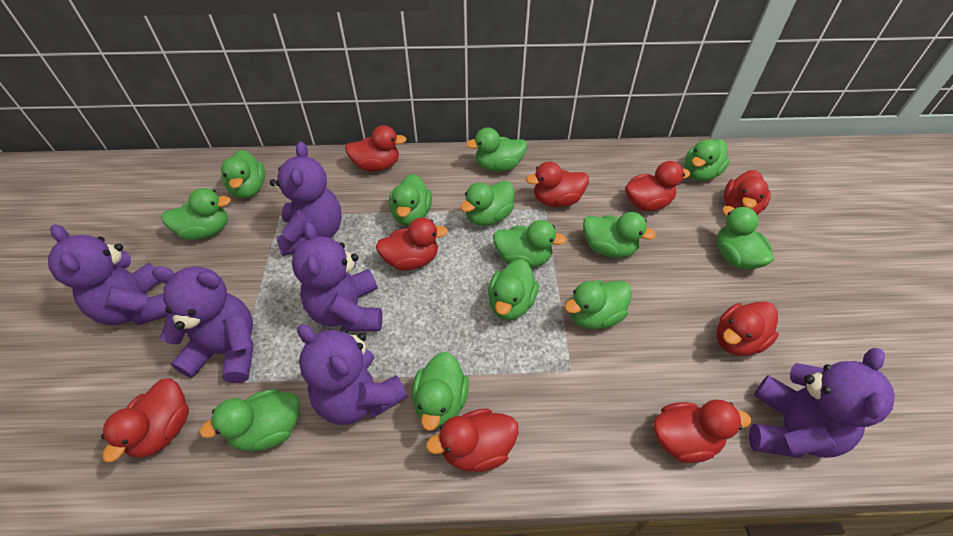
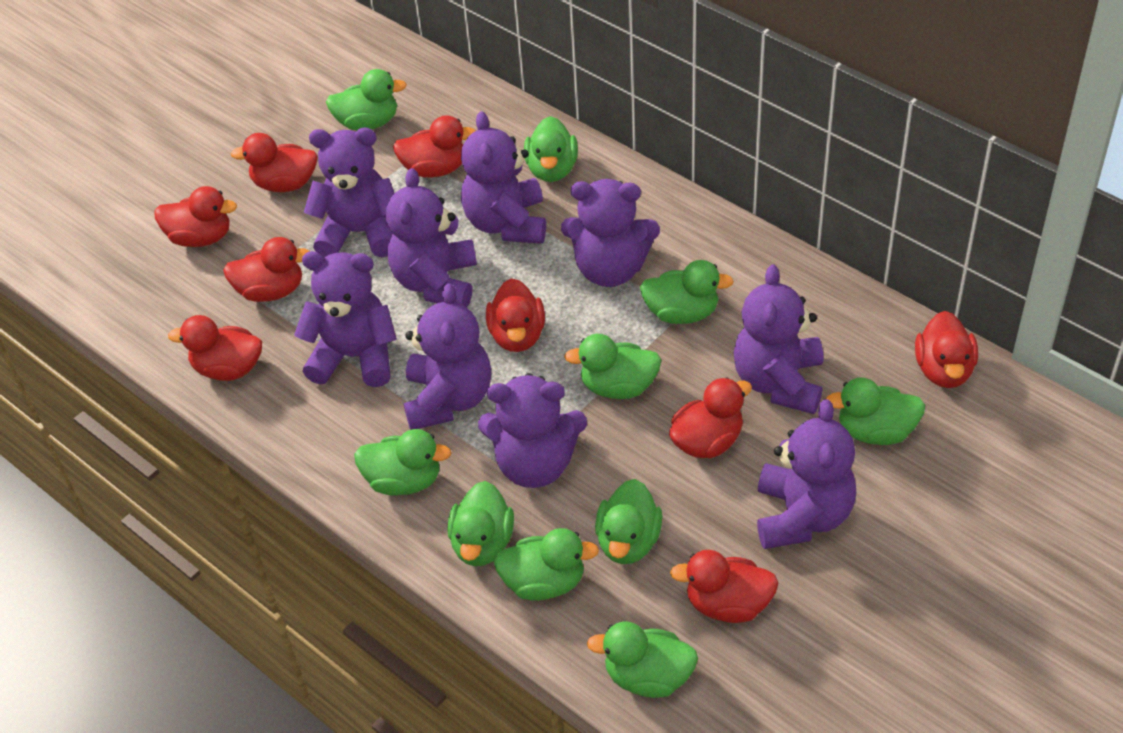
green duck: 13 -> 10
purple teddy bear: 6 -> 9

